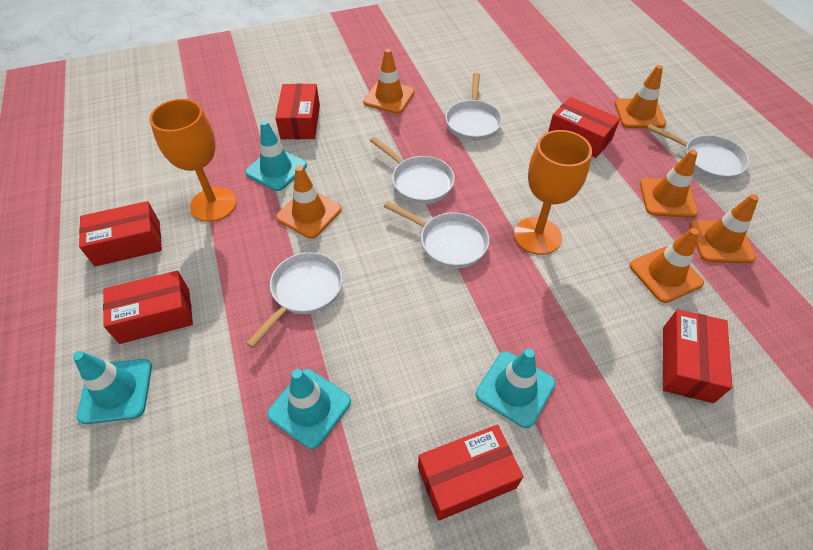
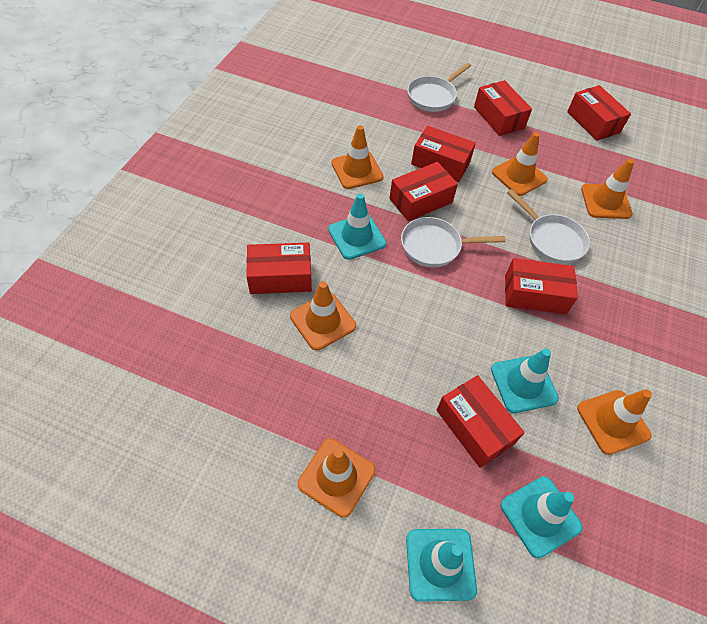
orange goblet: 2 -> 0
red box: 6 -> 7
white pan: 5 -> 3

